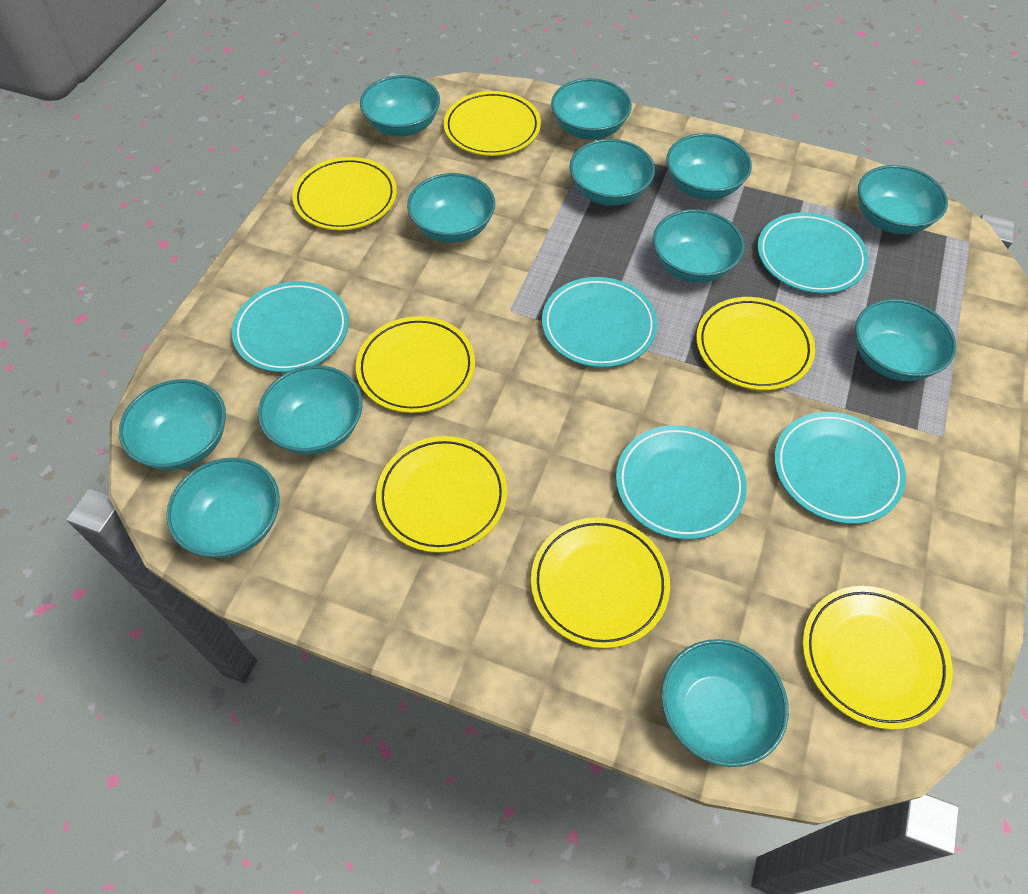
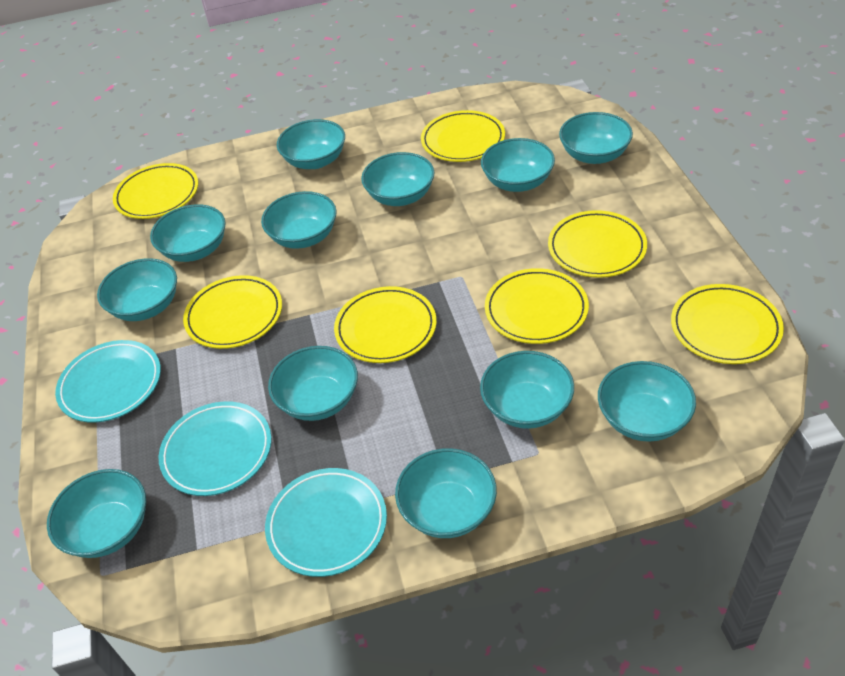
turquoise plate: 5 -> 3

